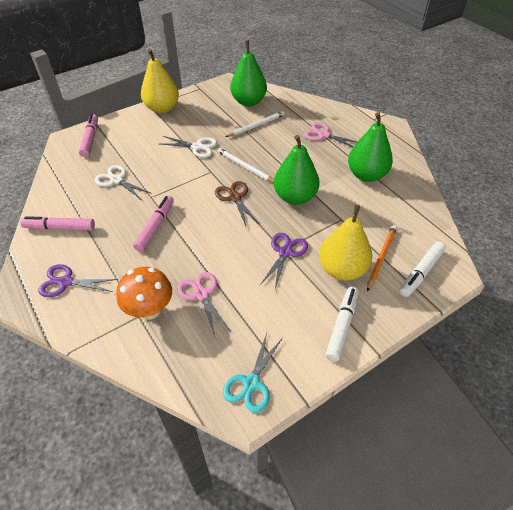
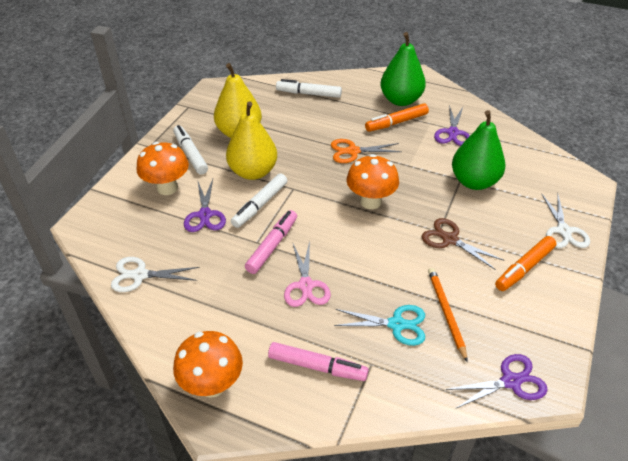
green pear: 3 -> 2
orange marker: 0 -> 2
orange mushroom: 1 -> 3
orange scissors: 0 -> 1
pink marker: 3 -> 2
pink scissors: 2 -> 1
purple scissors: 2 -> 3
white marker: 2 -> 3
white pencil: 2 -> 0

